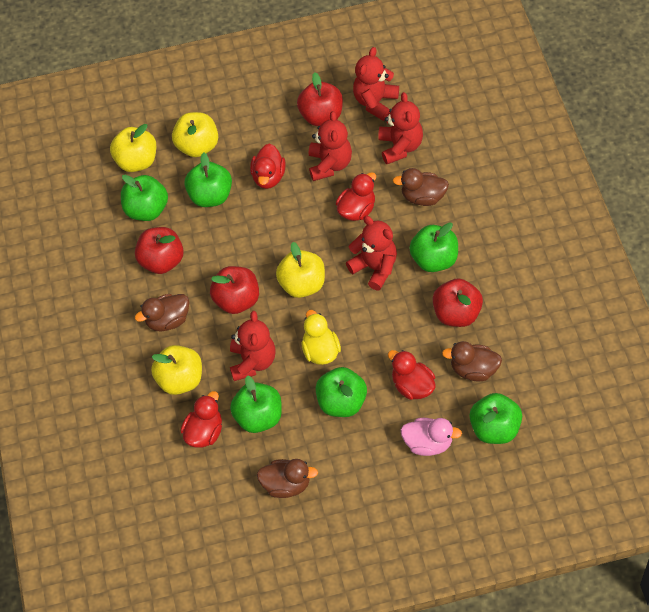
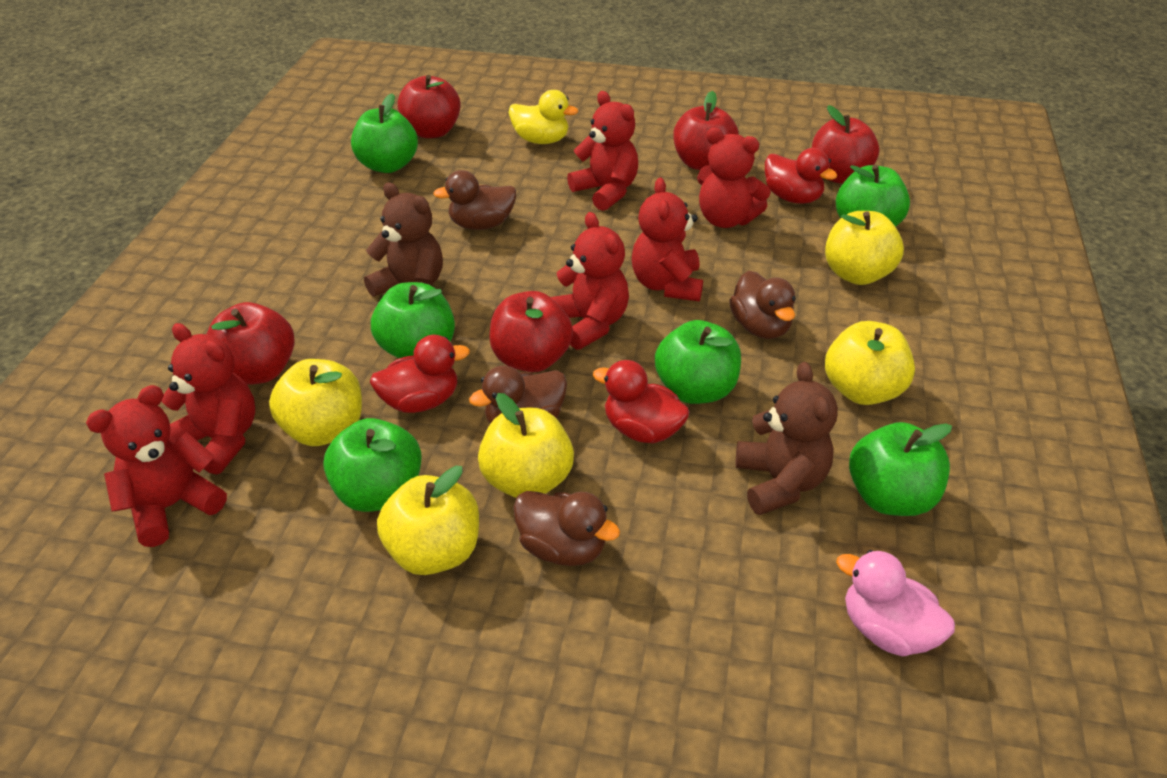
brown teddy bear: 0 -> 2
red apple: 4 -> 5
red duck: 4 -> 3
red teddy bear: 5 -> 6
yellow apple: 4 -> 5

